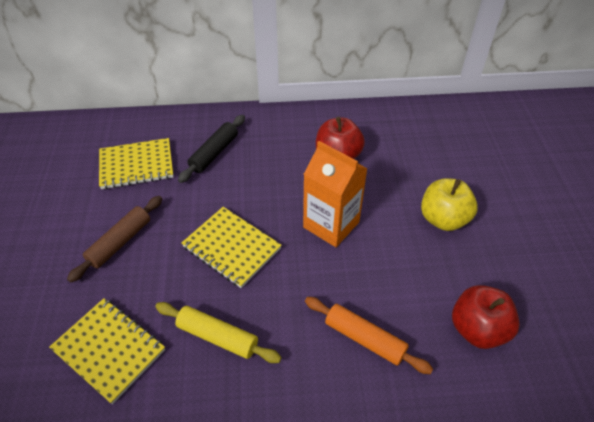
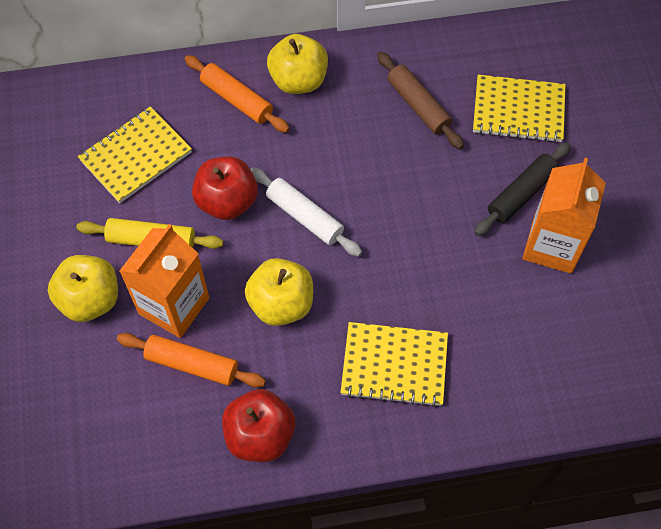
orange carton: 1 -> 2
orange rolling pin: 1 -> 2
white rolling pin: 0 -> 1
yellow apple: 1 -> 3

